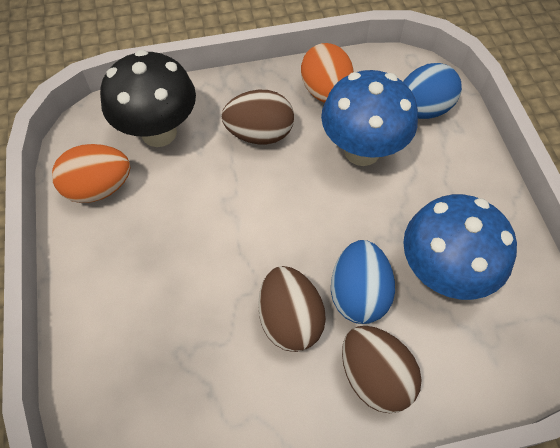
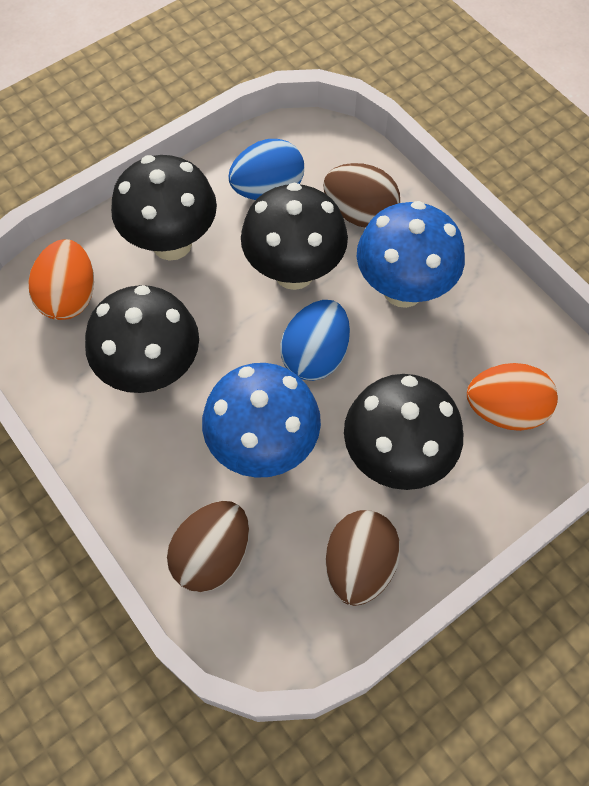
black mushroom: 1 -> 4

